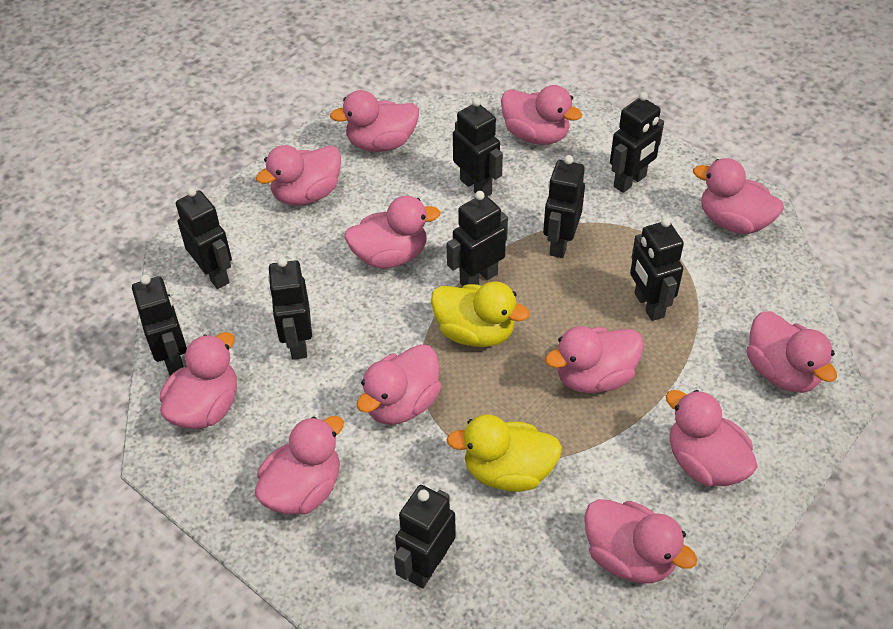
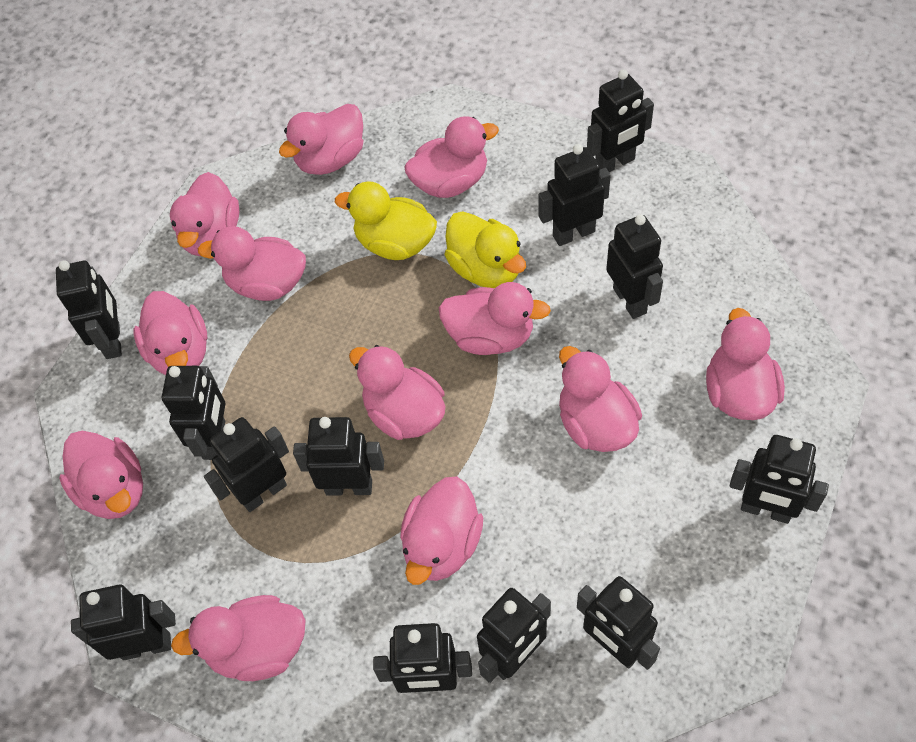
black robot: 9 -> 12

